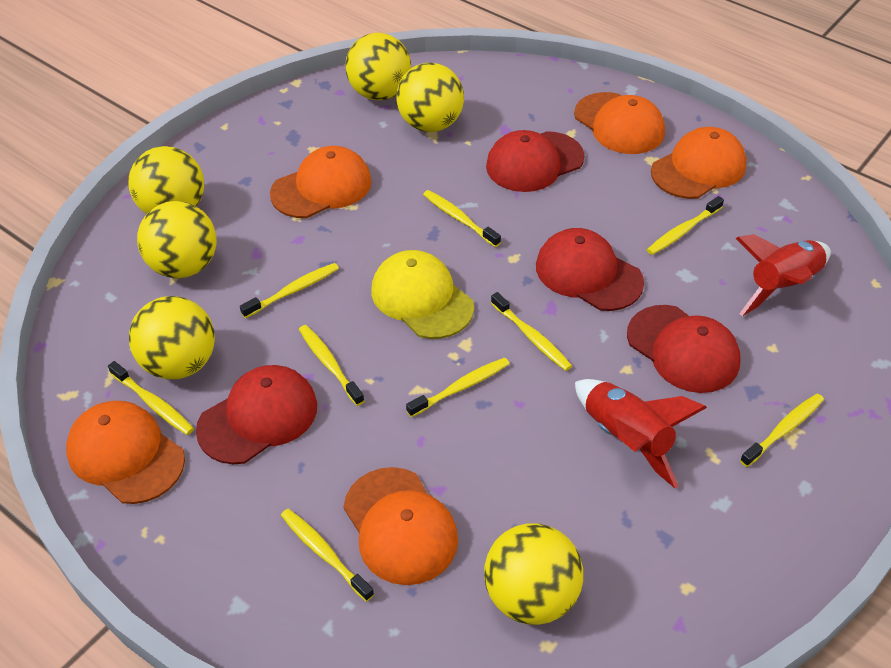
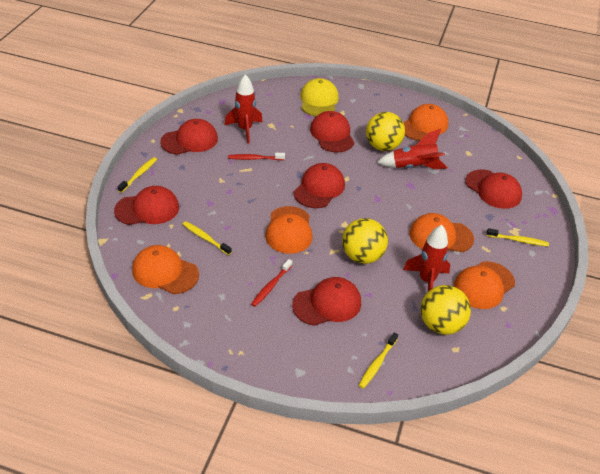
red cap: 4 -> 6
red rocket: 2 -> 3
red toothbrush: 0 -> 2
yellow ball: 6 -> 3
yellow toothbrush: 9 -> 4

